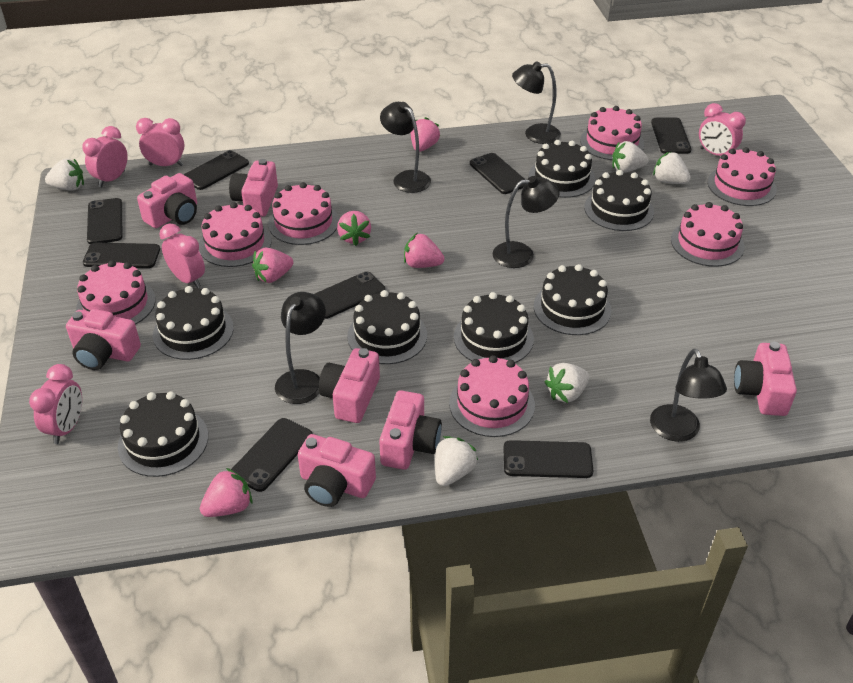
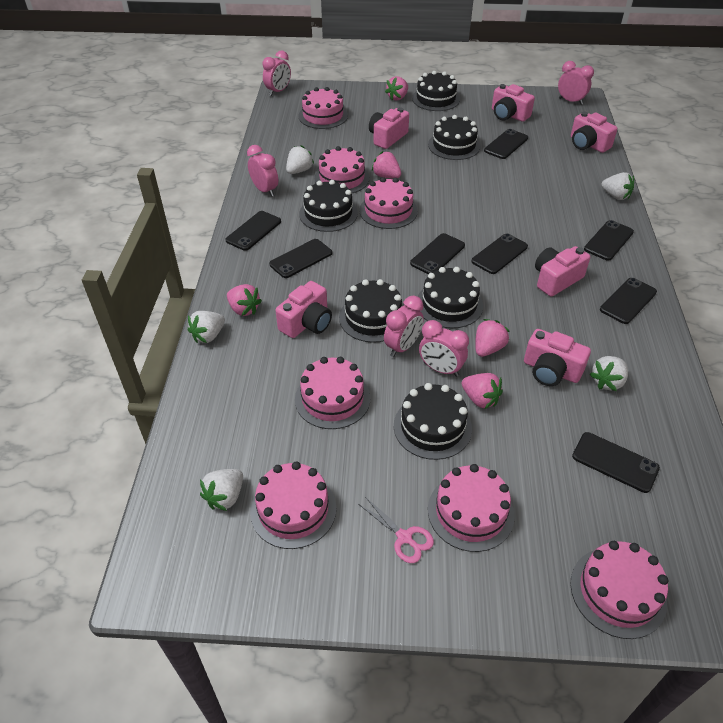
black cake: 7 -> 6
black lamp: 5 -> 0
pink camera: 7 -> 6
pink scissors: 0 -> 1

